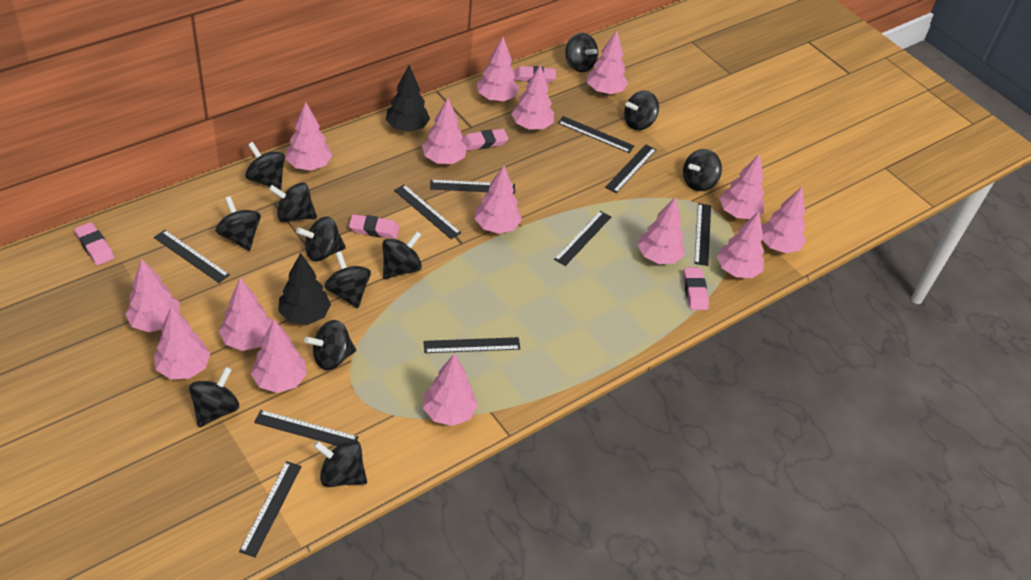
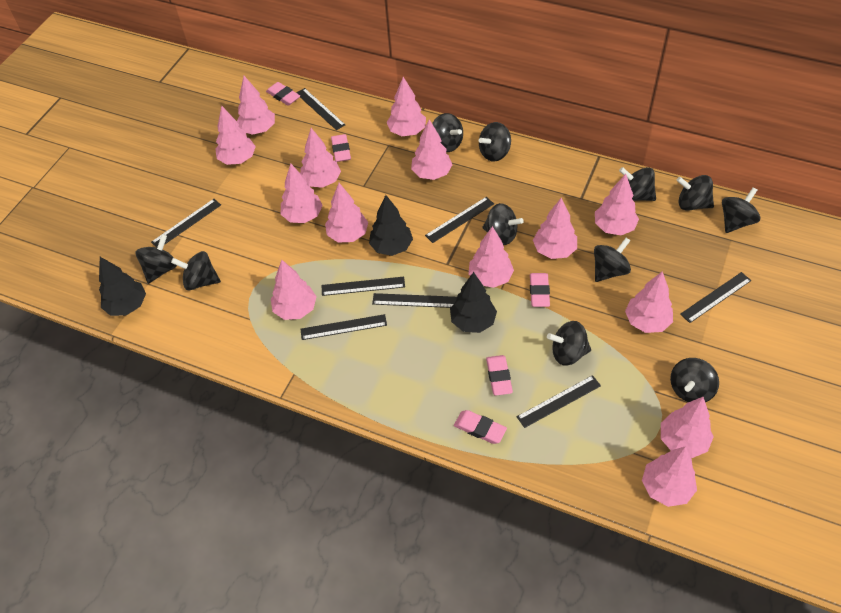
black ruler: 10 -> 8
black spinning top: 12 -> 11
black tree: 2 -> 3
pink tree: 15 -> 14

